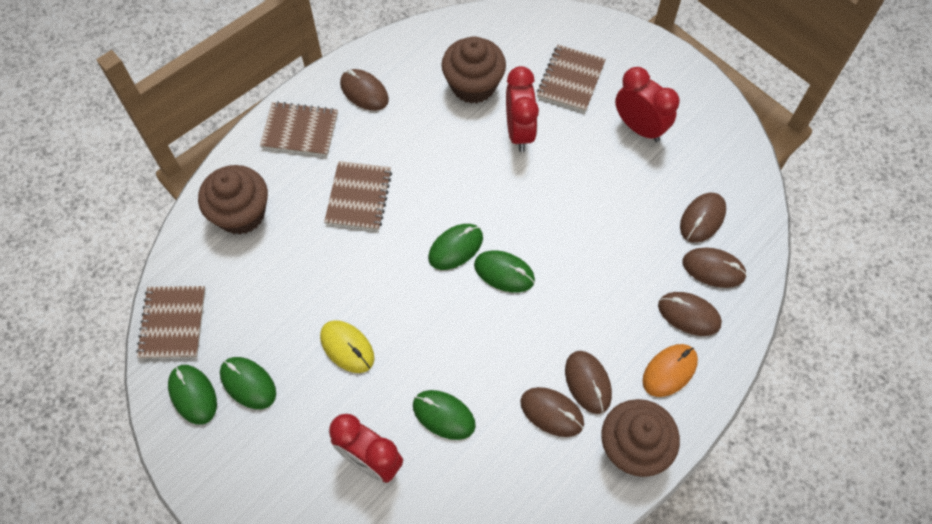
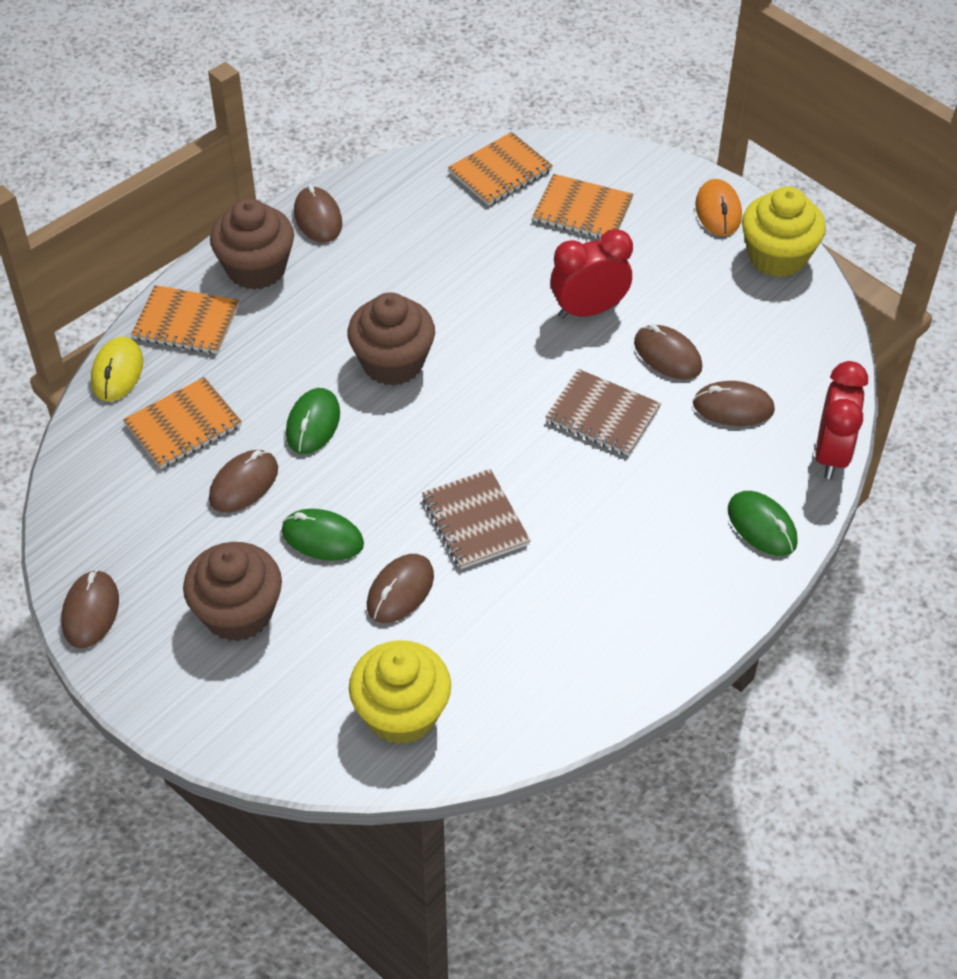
brown notebook: 4 -> 2
green mouse: 5 -> 3
orange notebook: 0 -> 4
red clock: 3 -> 2
yellow cupcake: 0 -> 2

